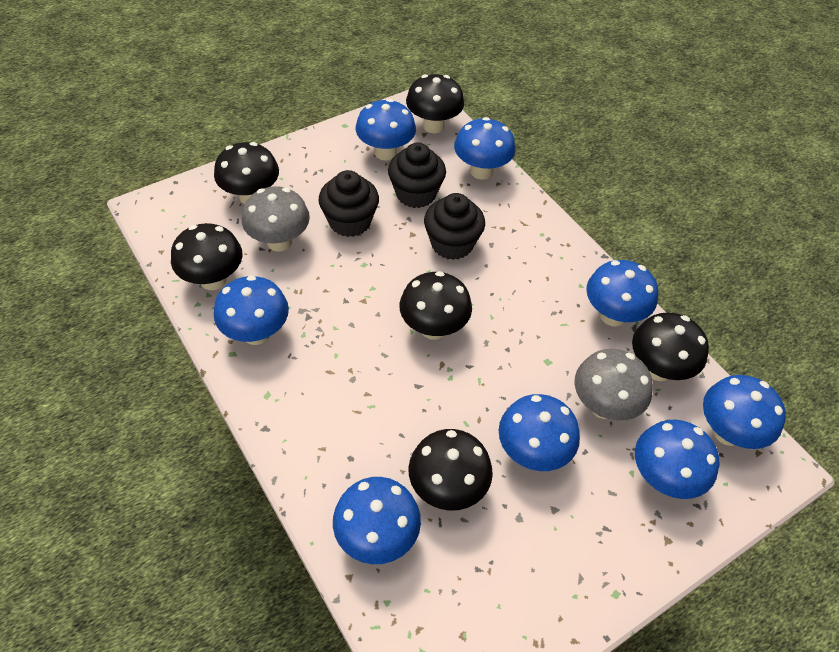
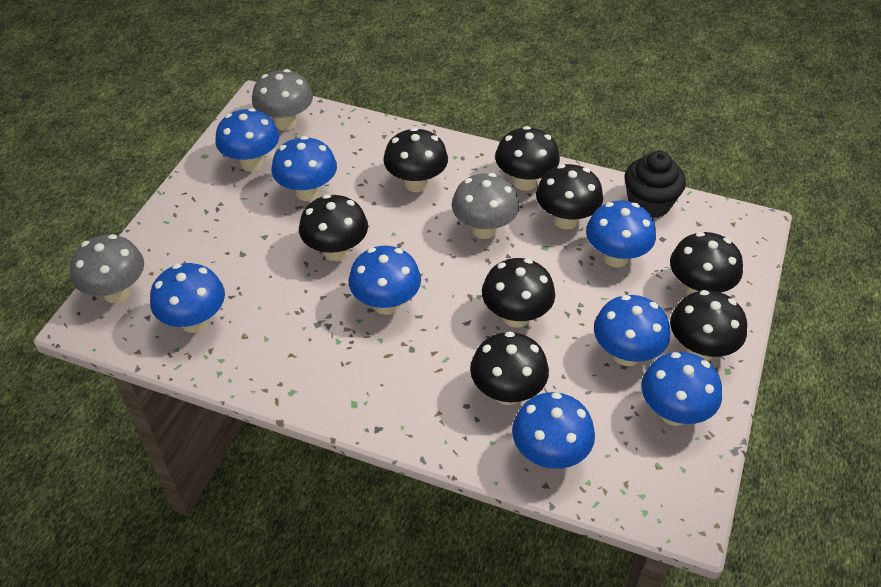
black cupcake: 3 -> 1
black mushroom: 6 -> 8
grey mushroom: 2 -> 3

